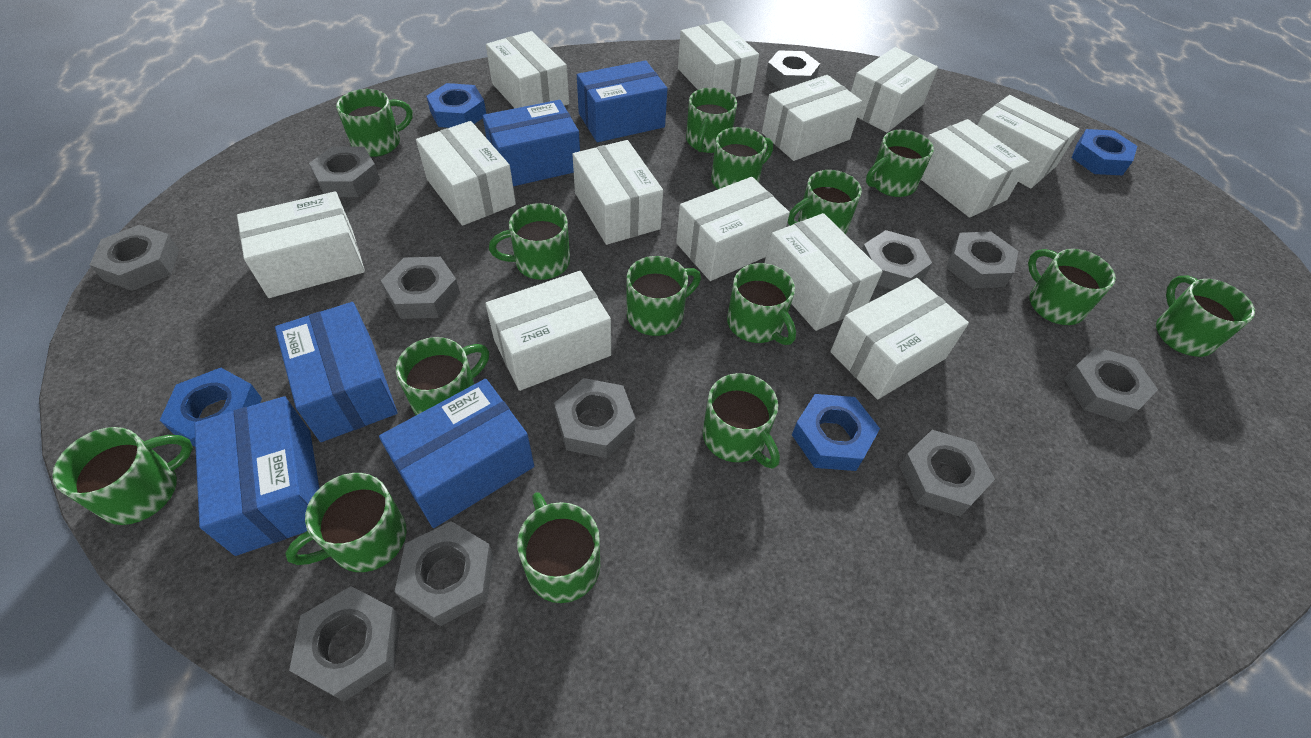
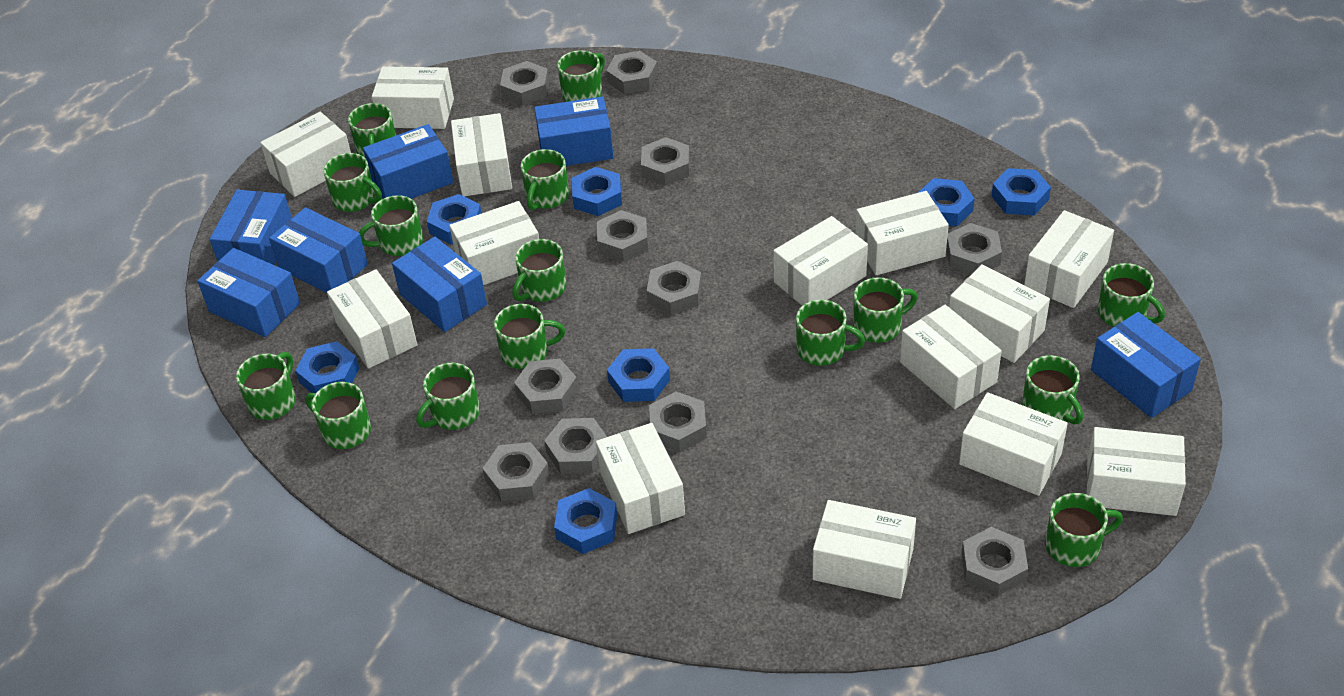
blue box: 5 -> 7
blue nut: 4 -> 7
white box: 13 -> 14

